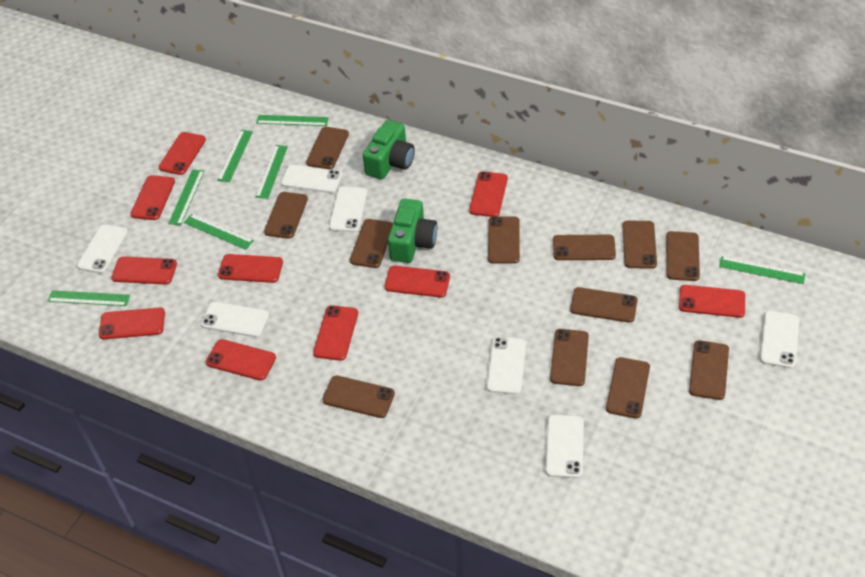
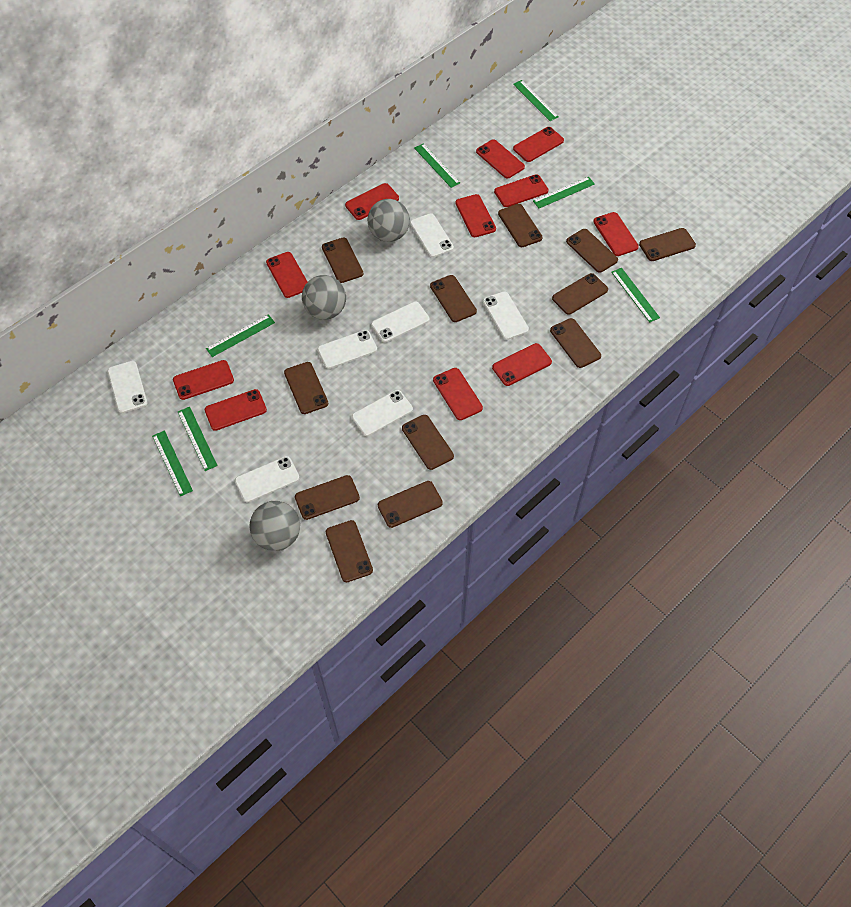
green camera: 2 -> 0
grey ball: 0 -> 3
red phone: 10 -> 11

